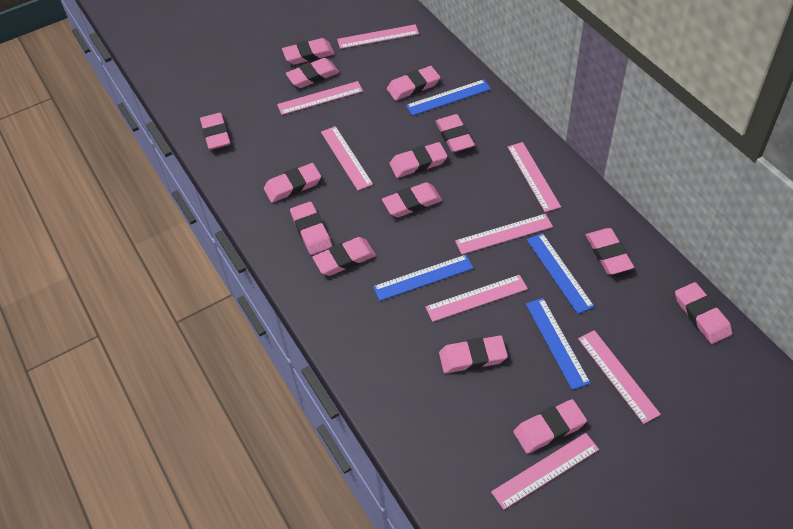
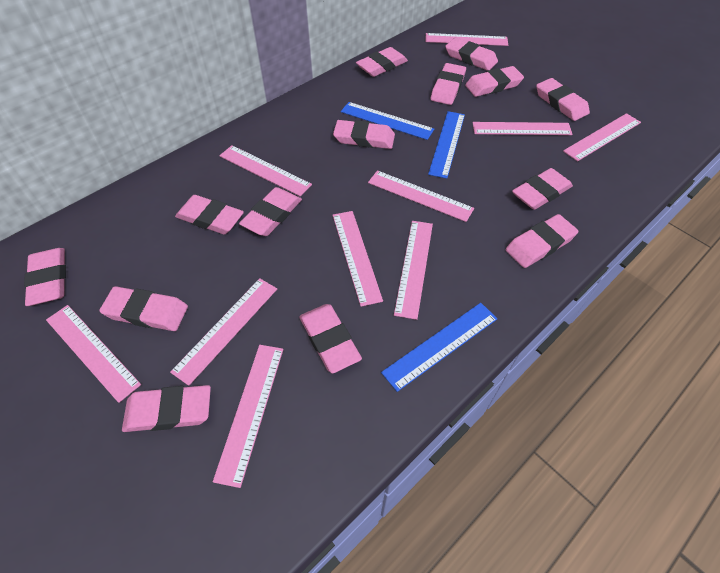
blue ruler: 4 -> 3
pink ruler: 8 -> 10

